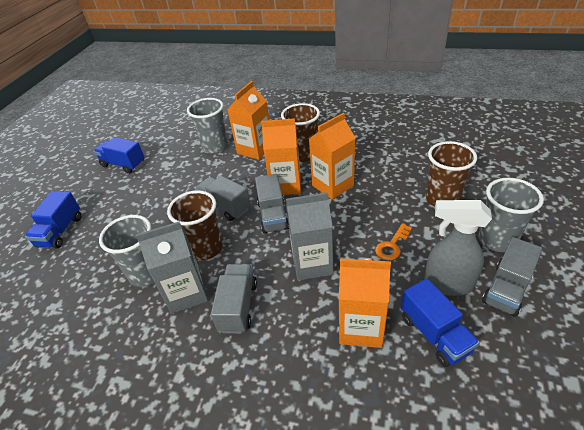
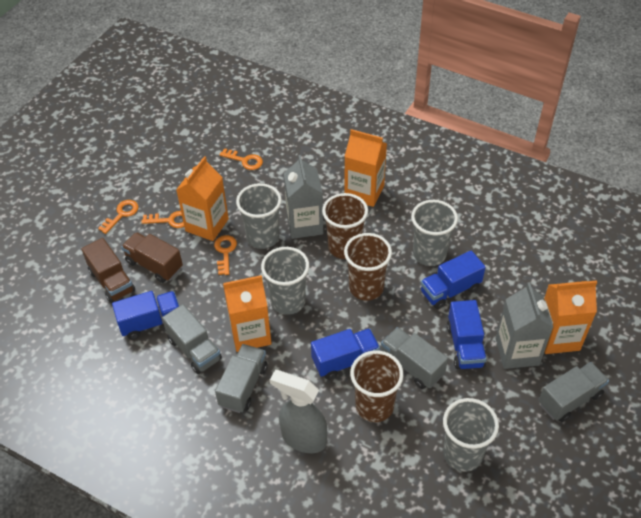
blue truck: 3 -> 4
brown truck: 0 -> 2
grey cup: 3 -> 4
orange key: 1 -> 4

